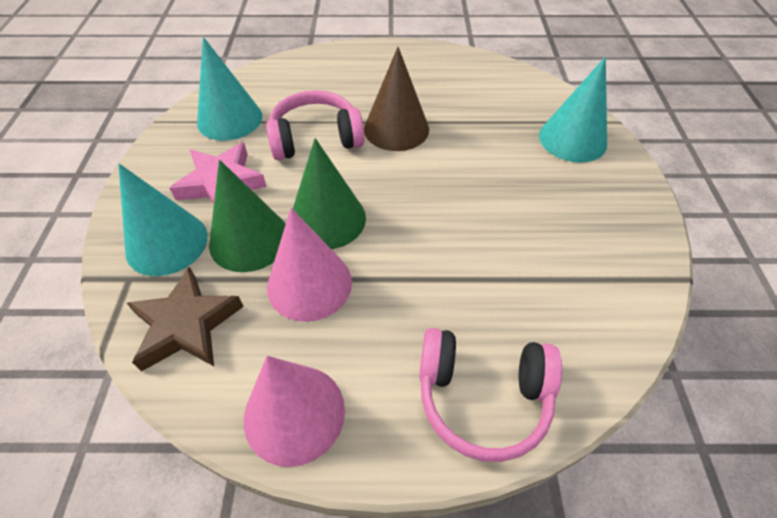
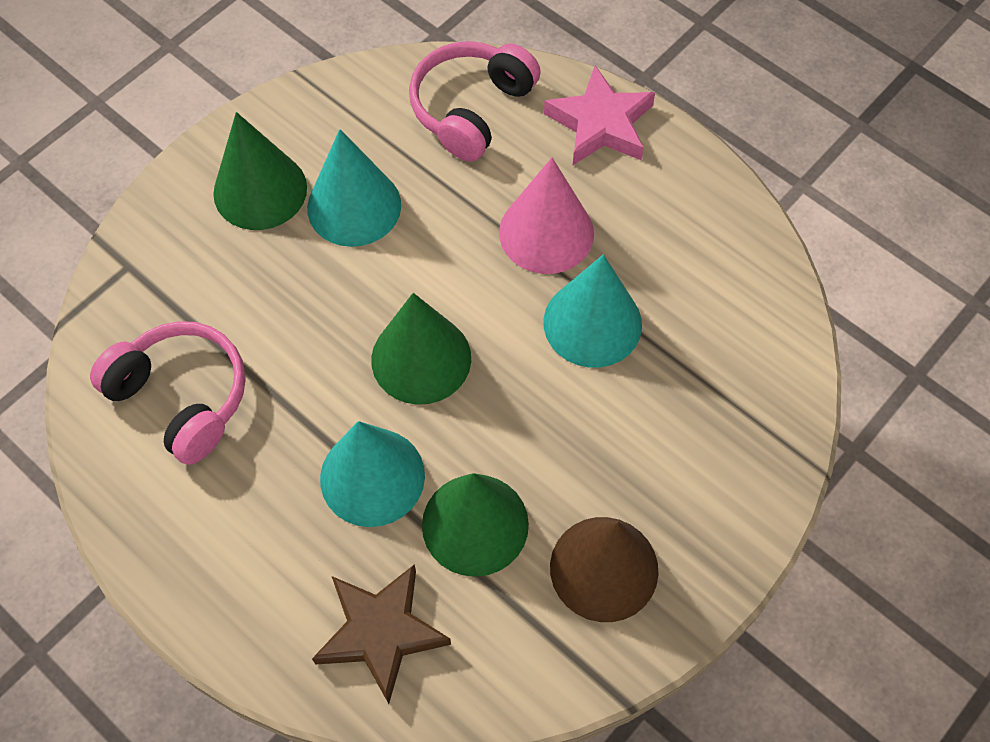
green cone: 2 -> 3
pink cone: 2 -> 1

